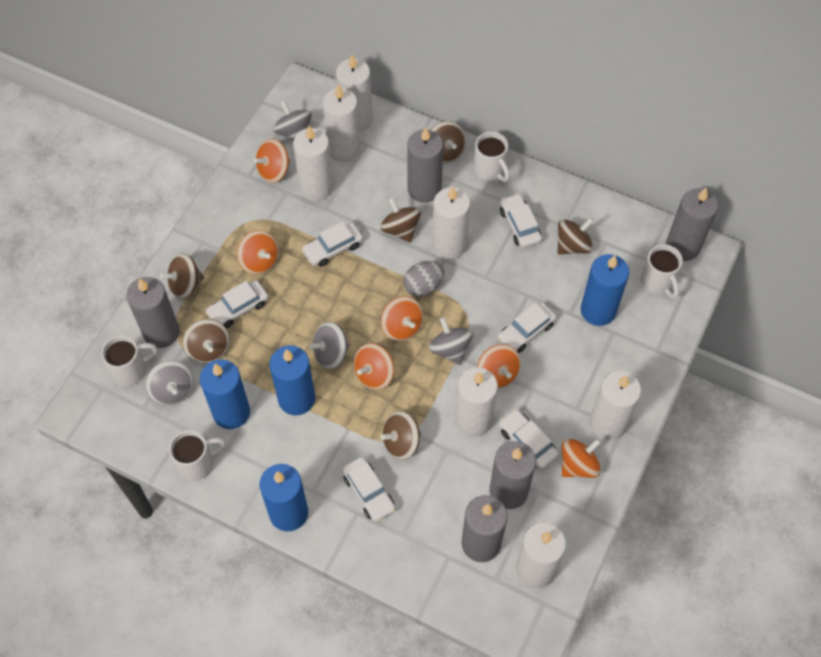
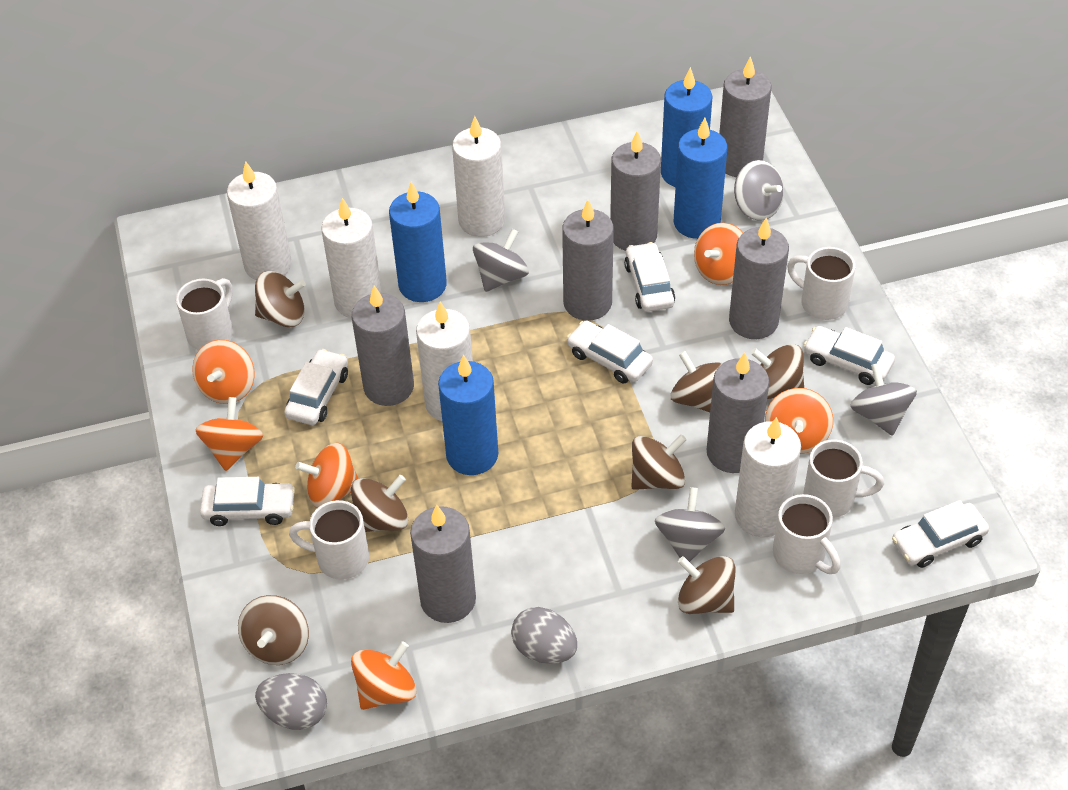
brown spinning top: 6 -> 7
grey candle: 5 -> 7
grey egg: 1 -> 2
white candle: 7 -> 5
white mug: 4 -> 5

